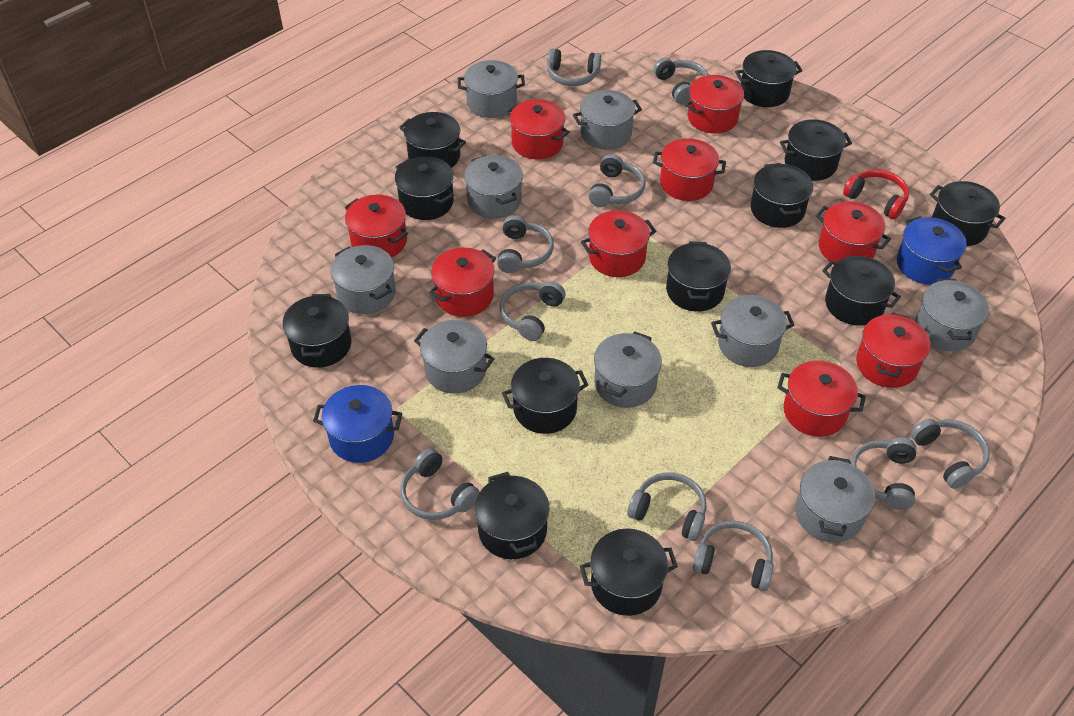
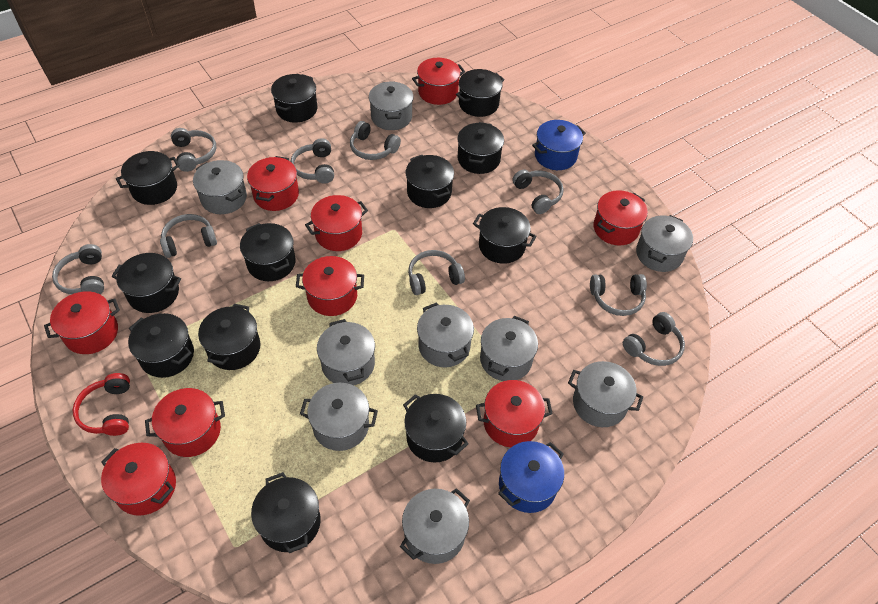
grey headphones: 10 -> 9

